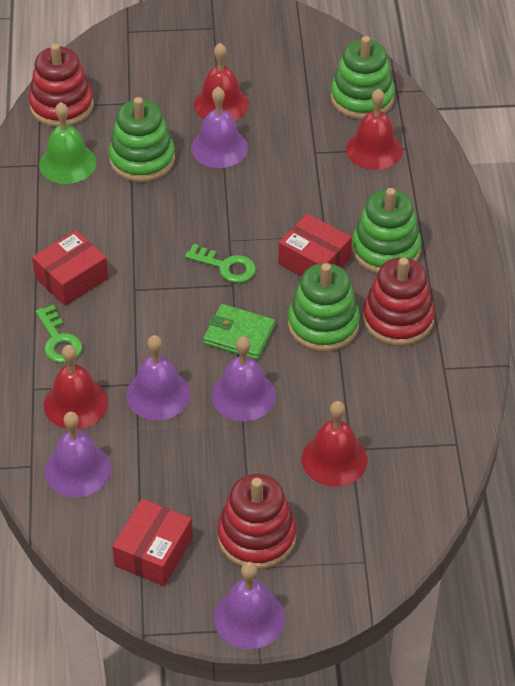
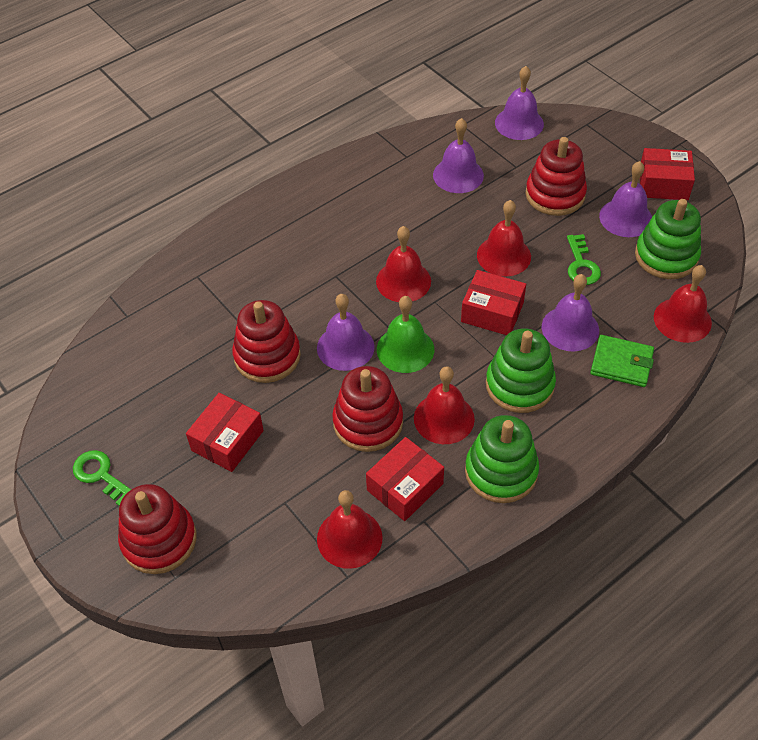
green stacking toy: 4 -> 3
red bell: 4 -> 5
red box: 3 -> 4
red stacking toy: 3 -> 4

